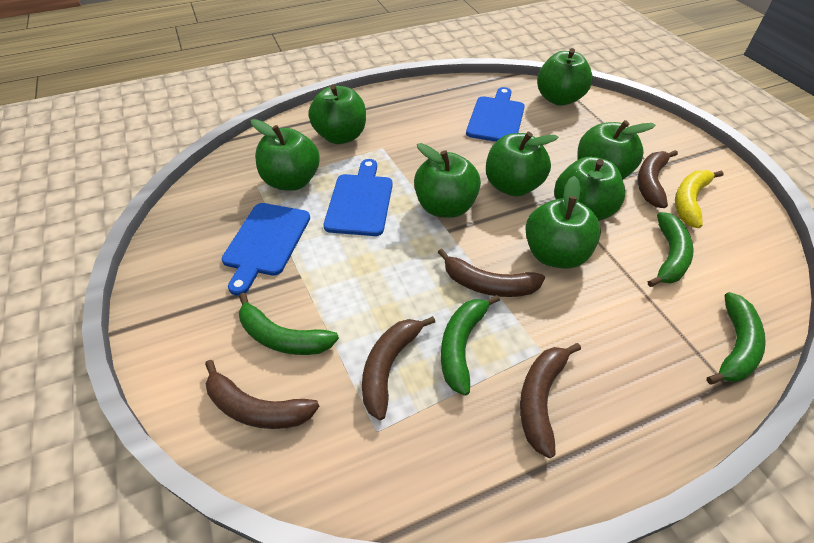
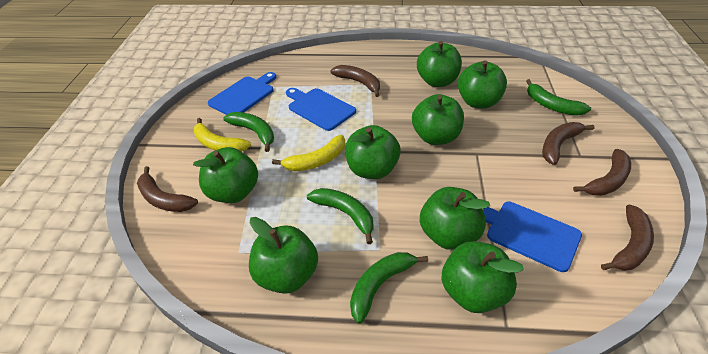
yellow banana: 1 -> 2

